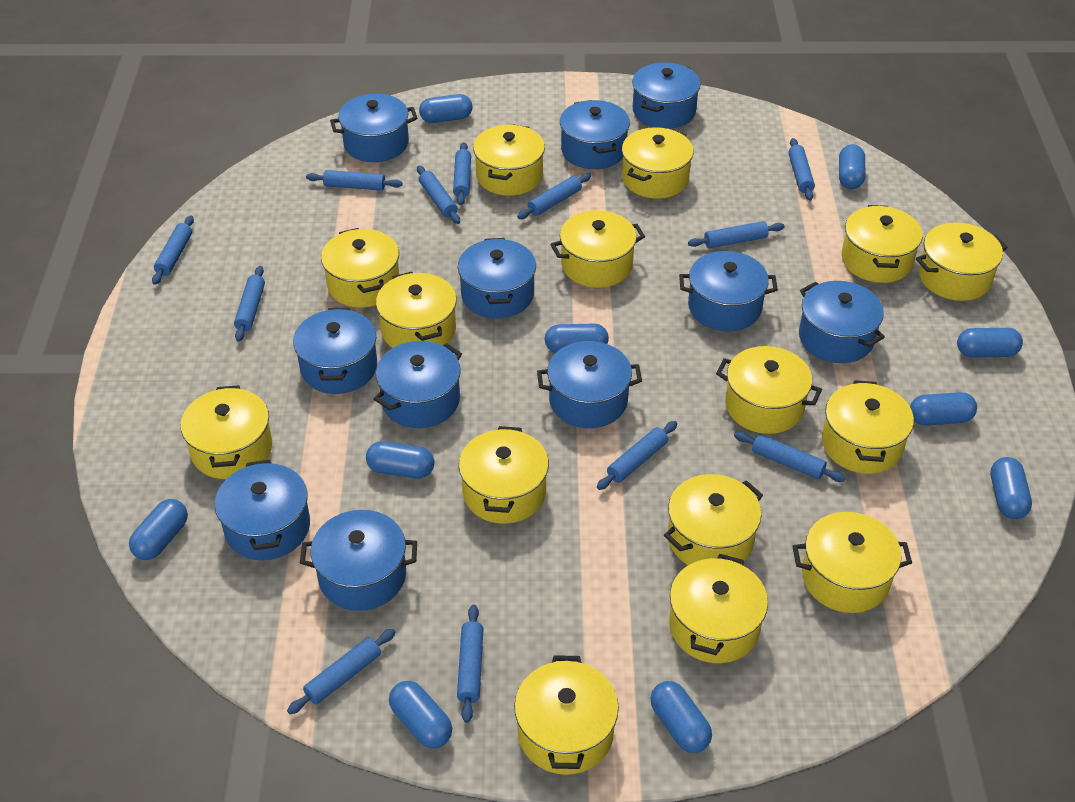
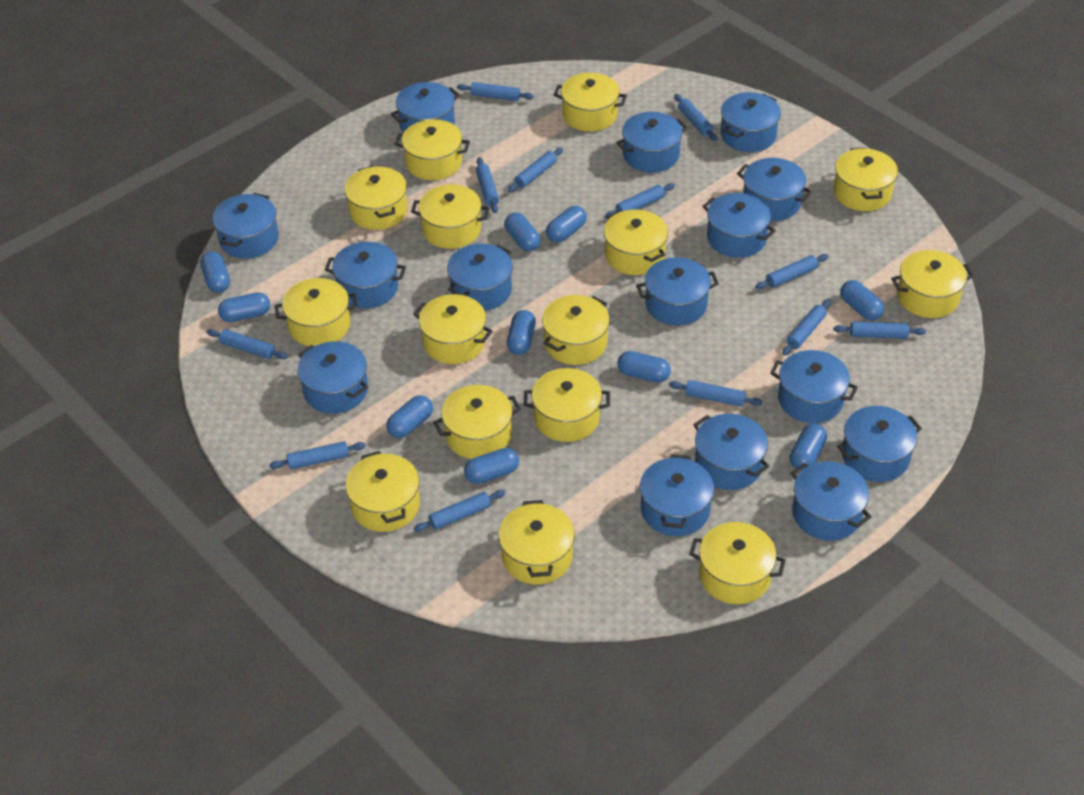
blue pot: 11 -> 15

